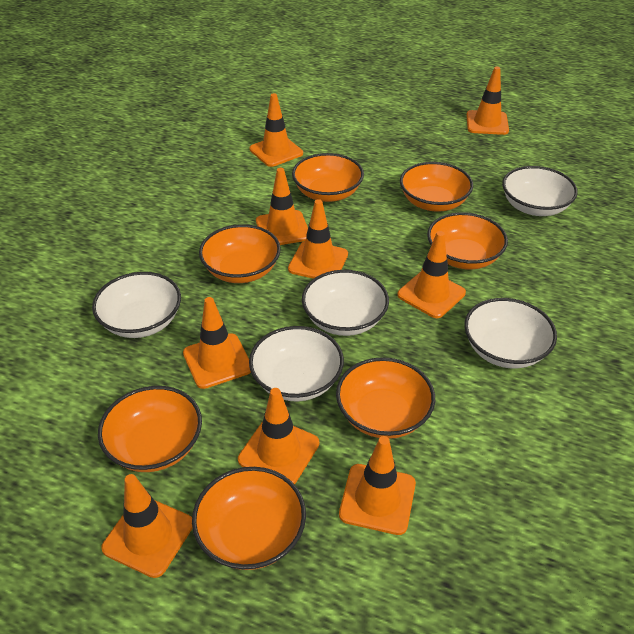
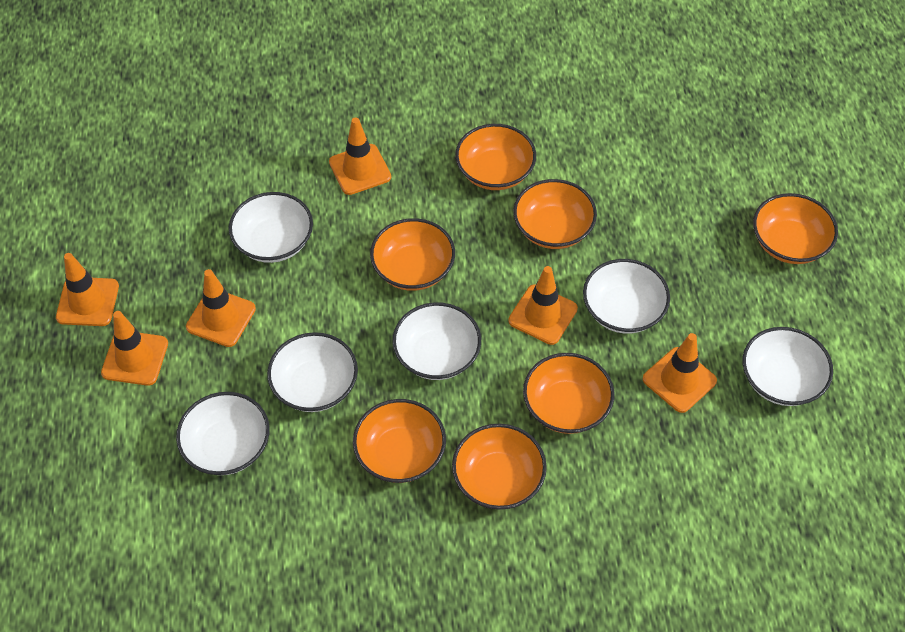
orange traffic cone: 9 -> 6
white bowl: 5 -> 6

